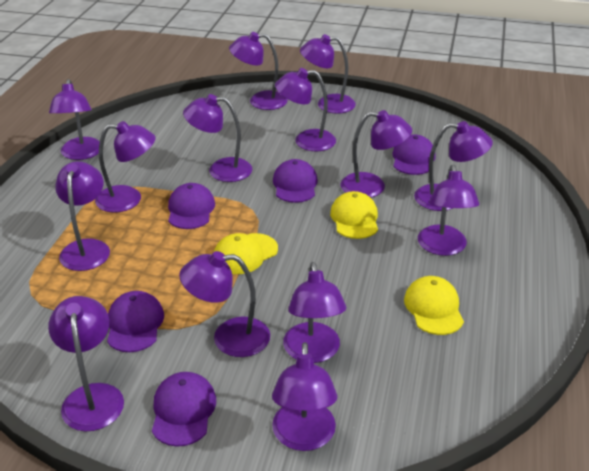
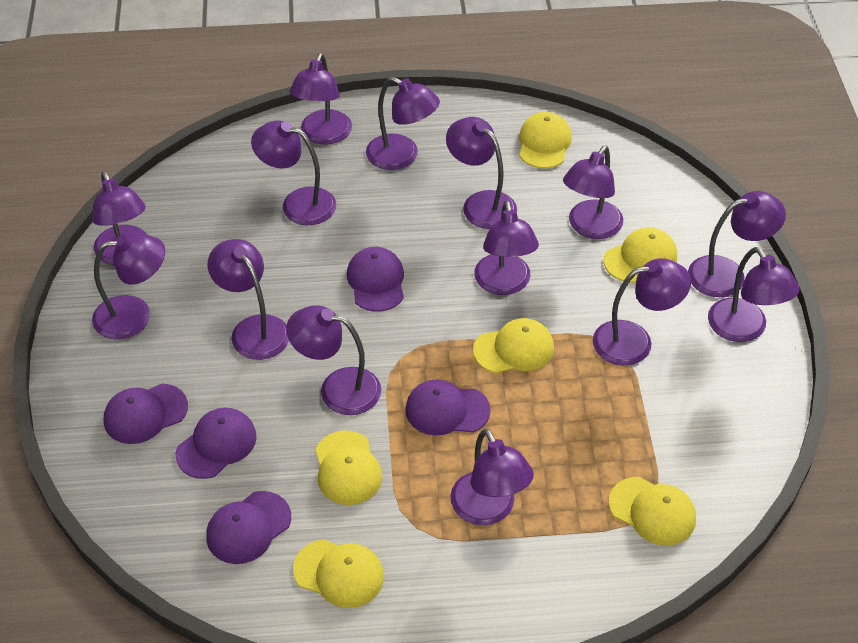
yellow cap: 3 -> 6

